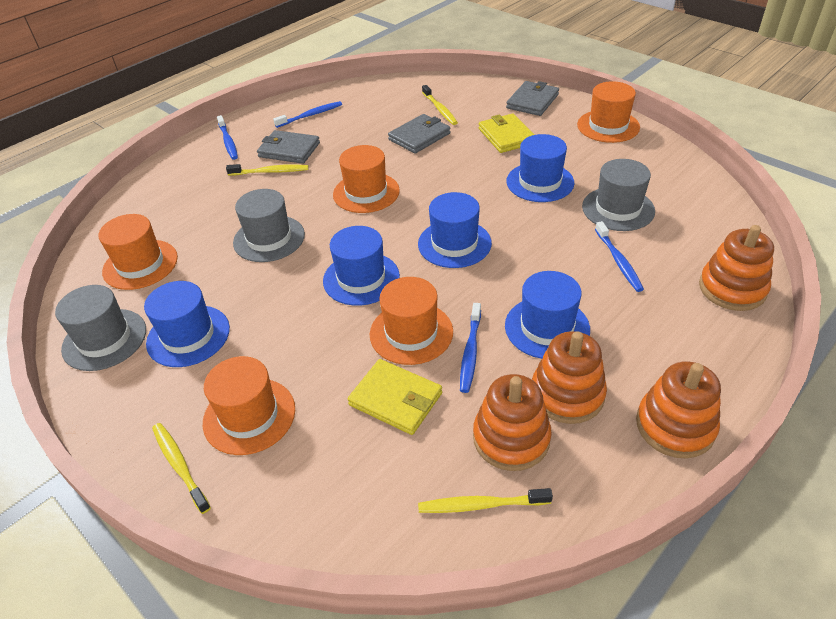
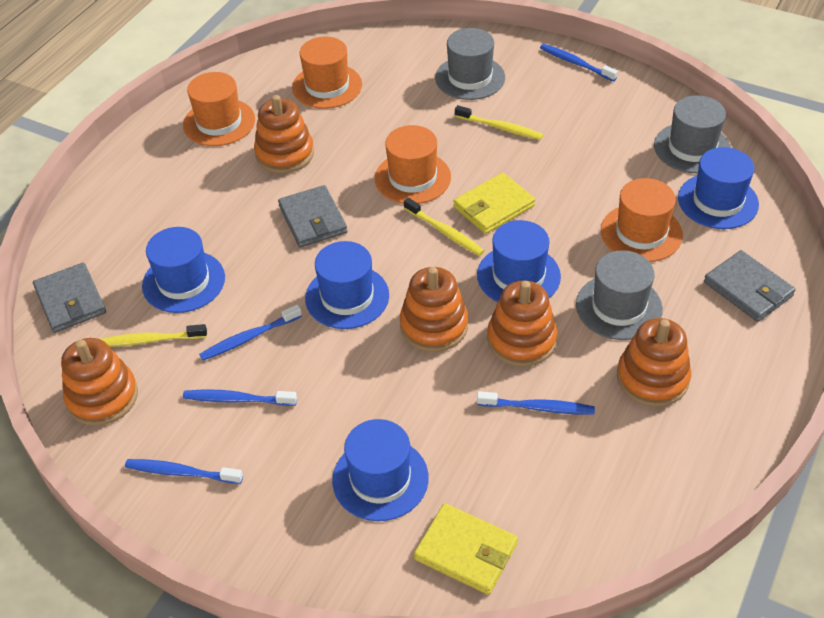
blue toothbrush: 4 -> 5
orange hat: 5 -> 4
orange stacking toy: 4 -> 5
yellow toothbrush: 4 -> 3

